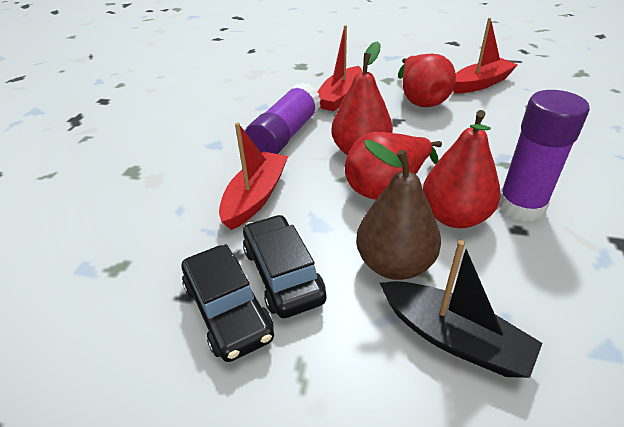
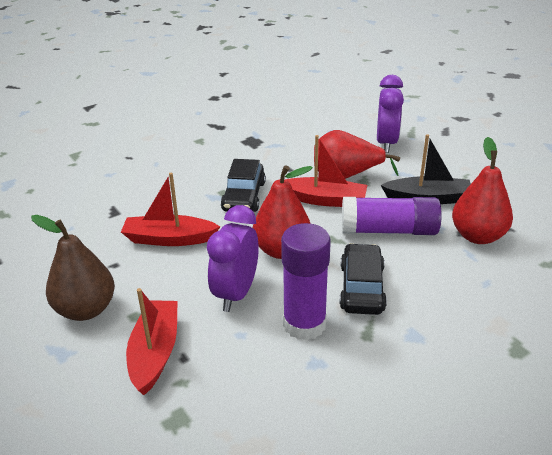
purple clock: 0 -> 2
red pear: 4 -> 3

